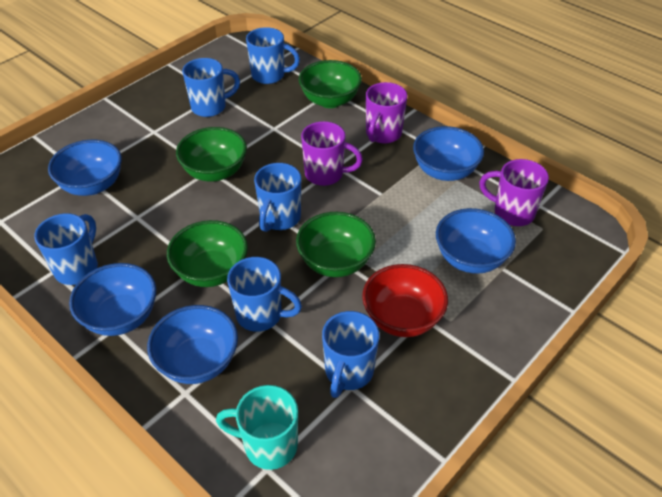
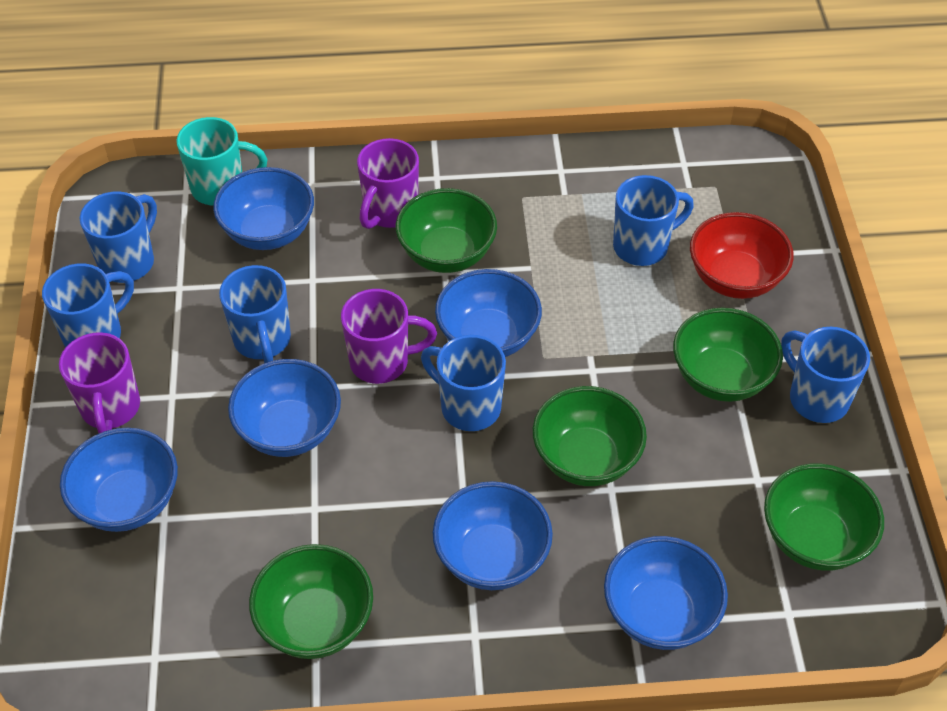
blue bowl: 5 -> 6
green bowl: 4 -> 5

